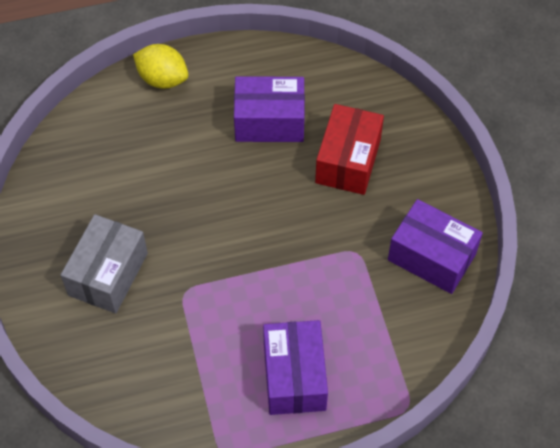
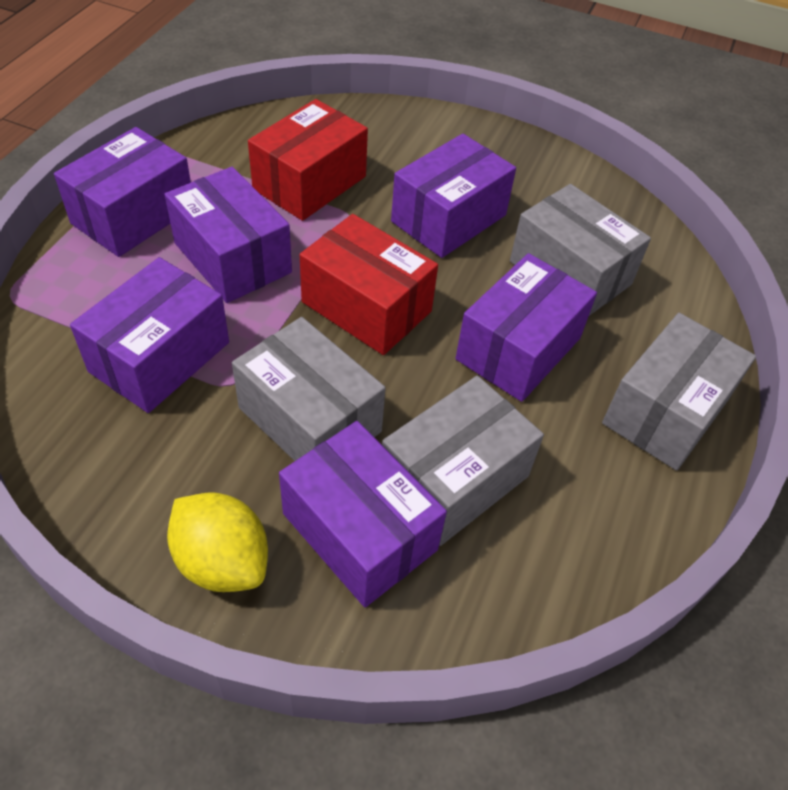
grey box: 1 -> 4
purple box: 3 -> 6
red box: 1 -> 2

